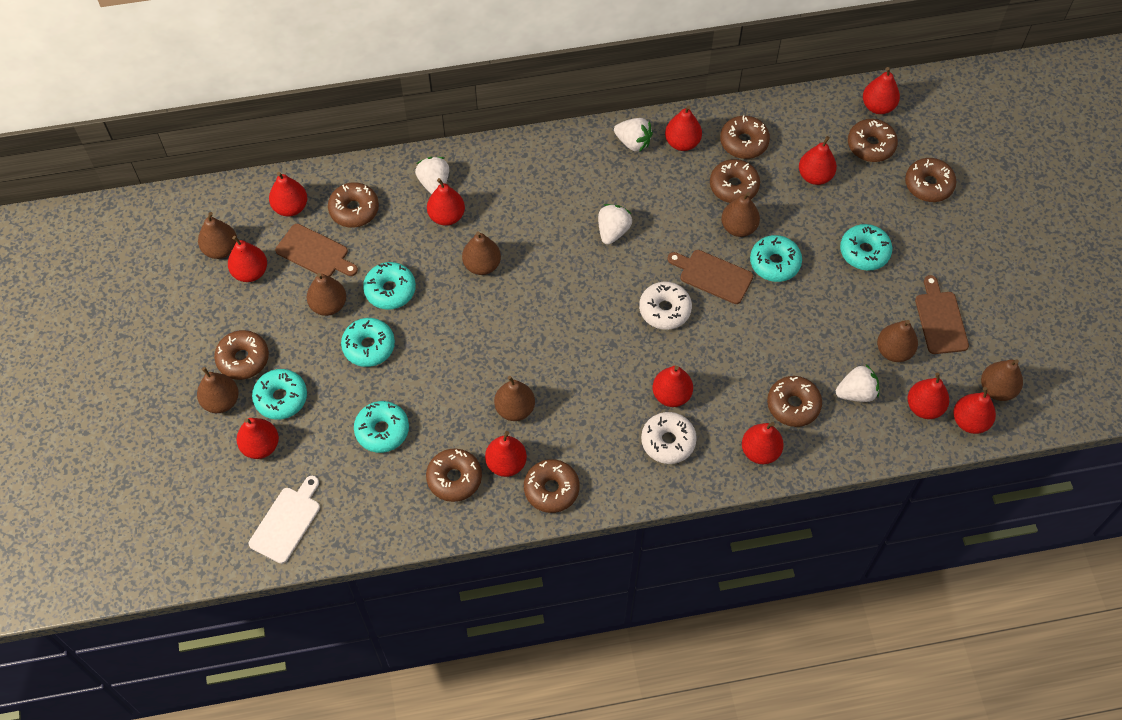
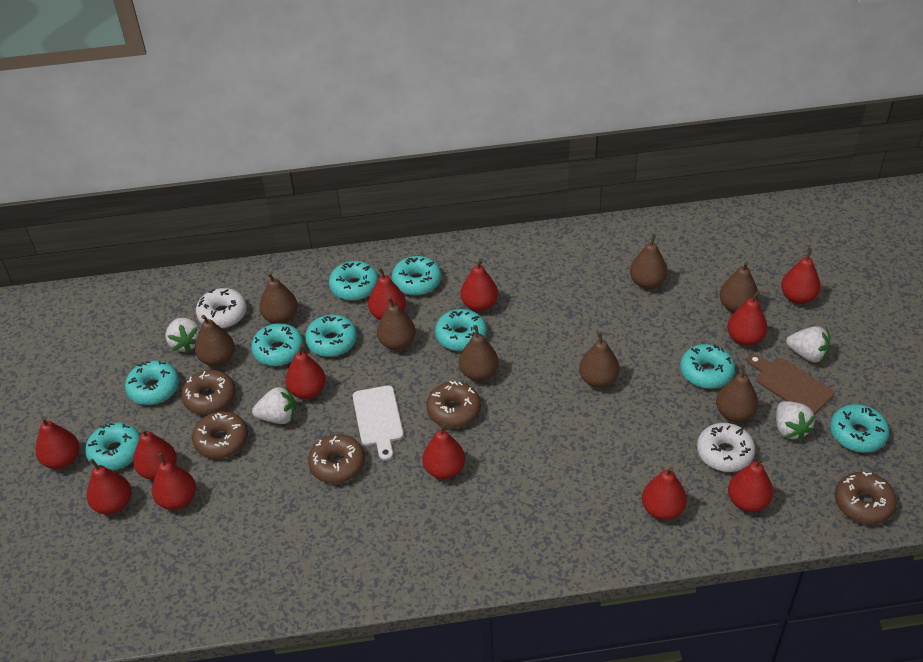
brown cutting board: 3 -> 1
brown donut: 9 -> 5
turquoise donut: 6 -> 9

